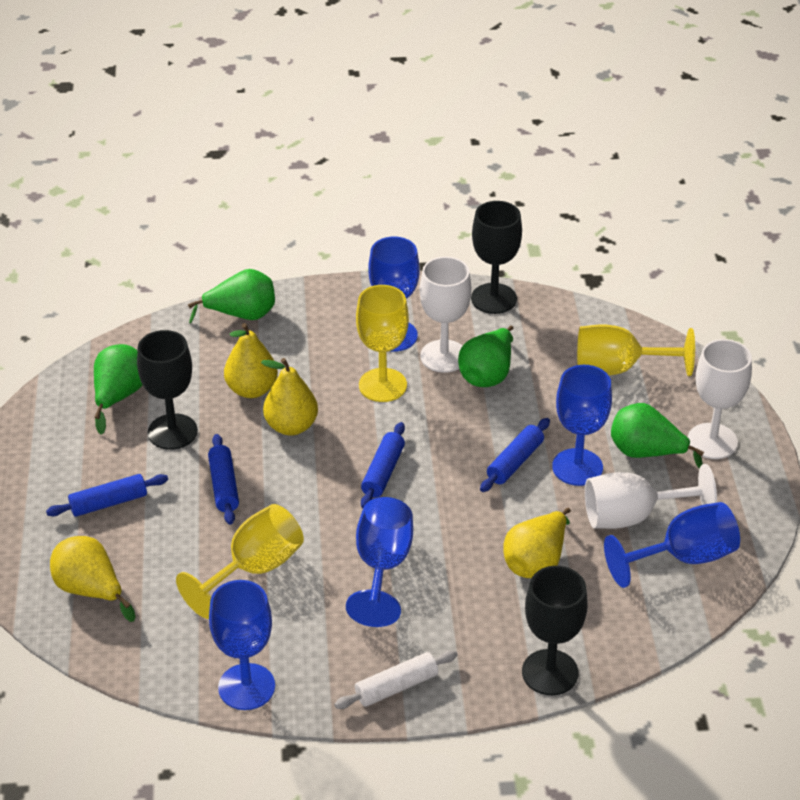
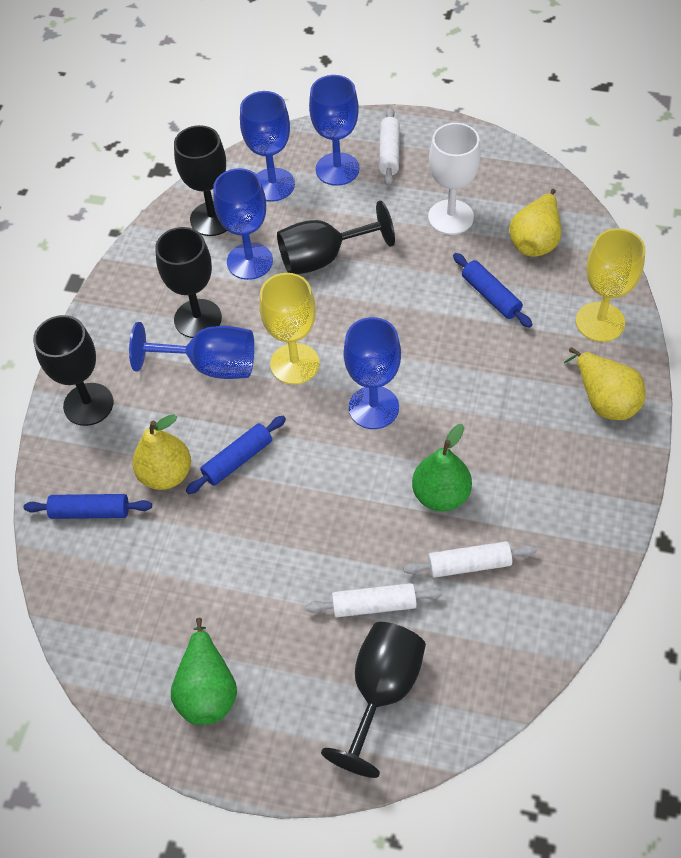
black goblet: 3 -> 5
blue rolling pin: 4 -> 3
green pear: 4 -> 2
white goblet: 3 -> 1
white rolling pin: 1 -> 3
yellow goblet: 3 -> 2
yellow pear: 4 -> 3

